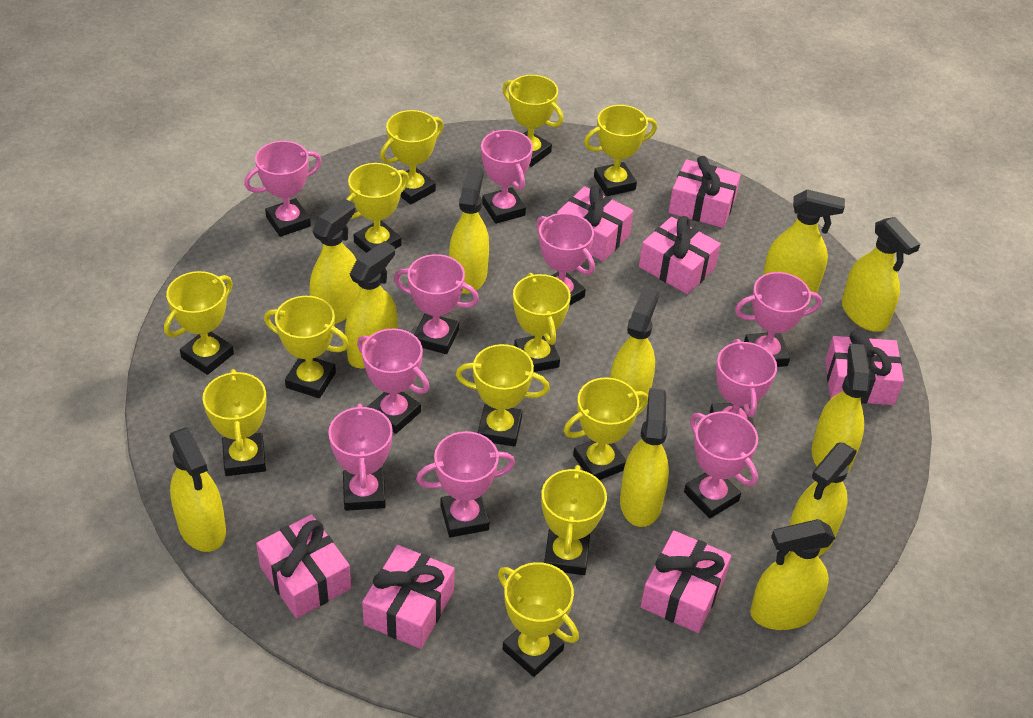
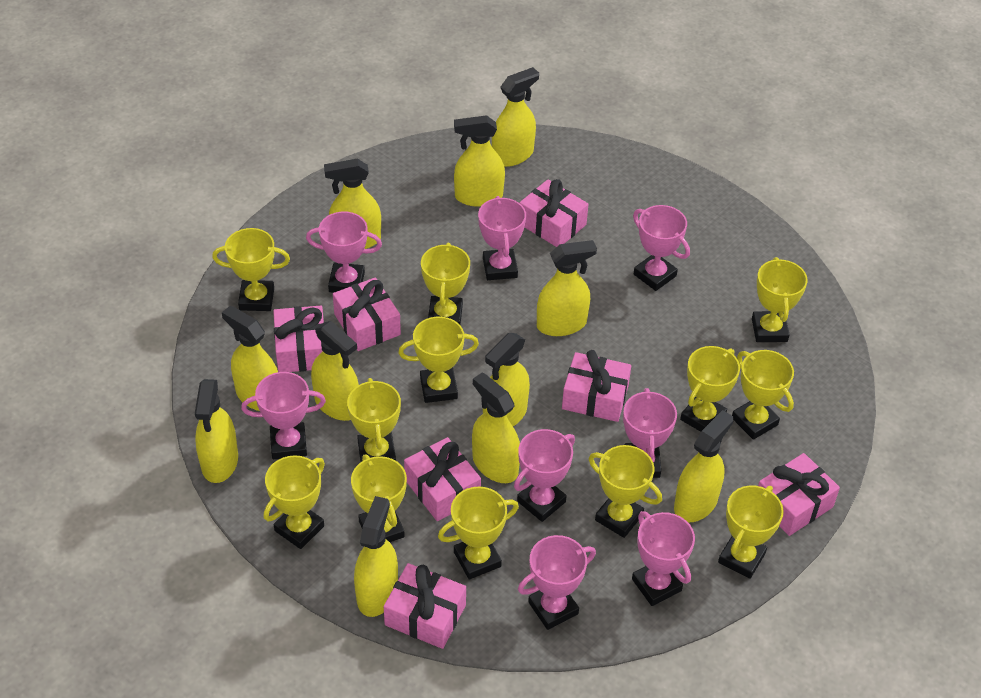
pink trophy: 10 -> 8

